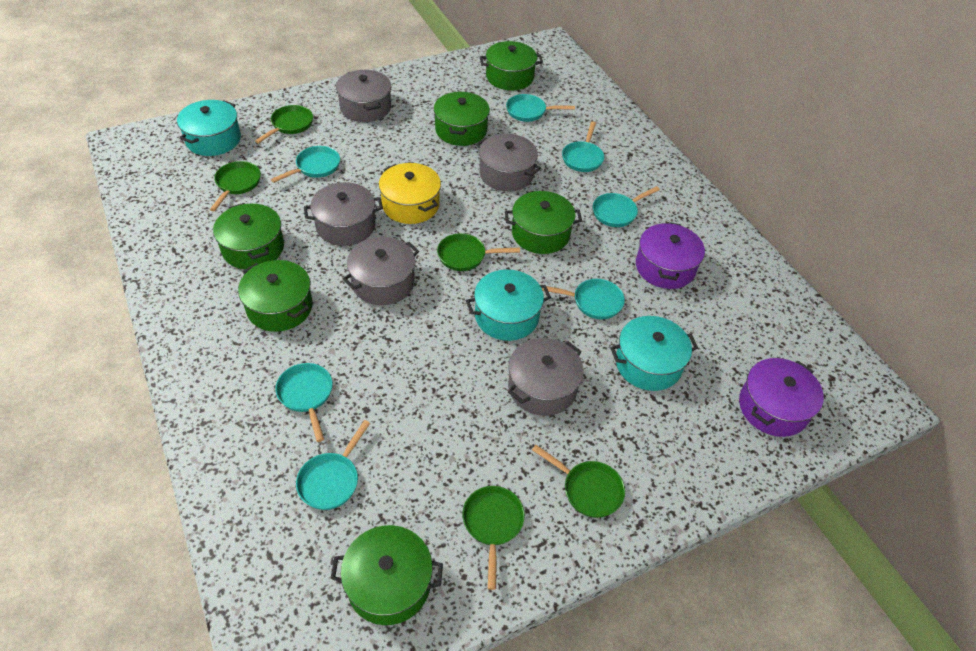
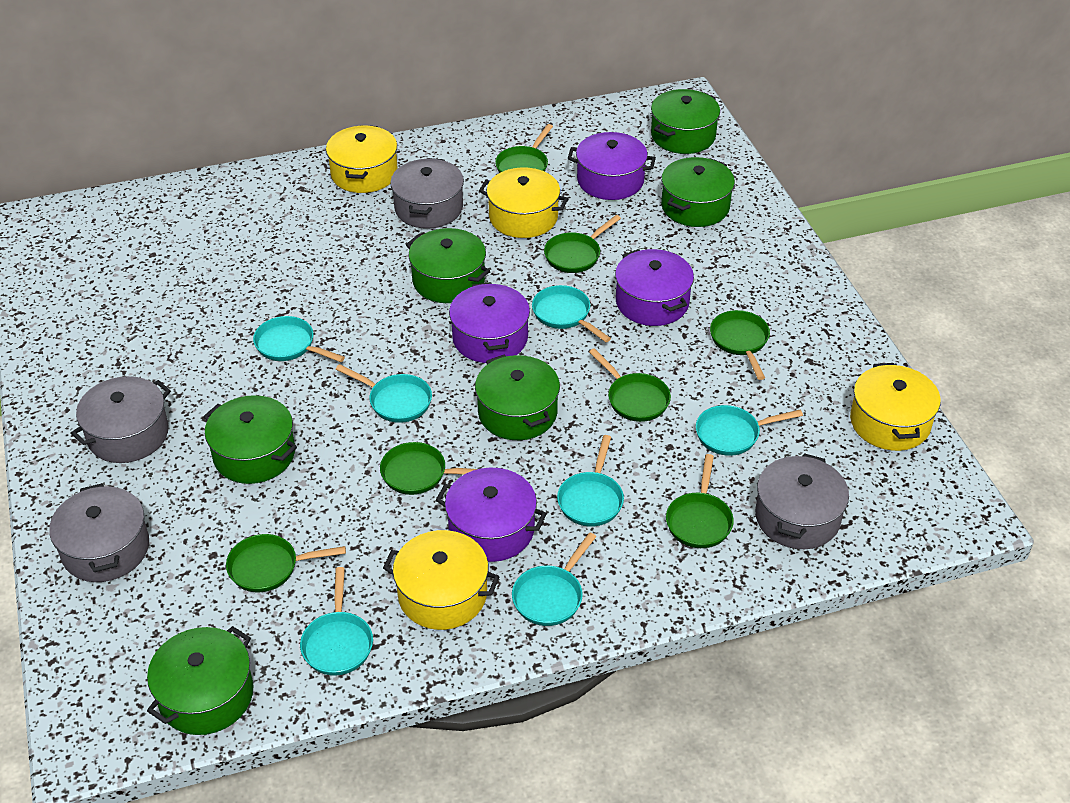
green pan: 5 -> 7
grey pot: 5 -> 4
purple pot: 2 -> 4
turquoise pot: 3 -> 0
yellow pot: 1 -> 4

